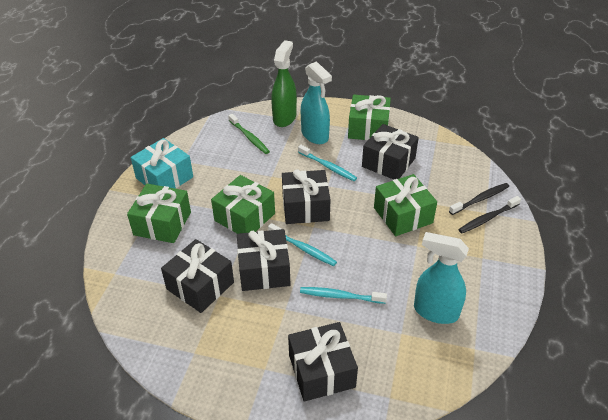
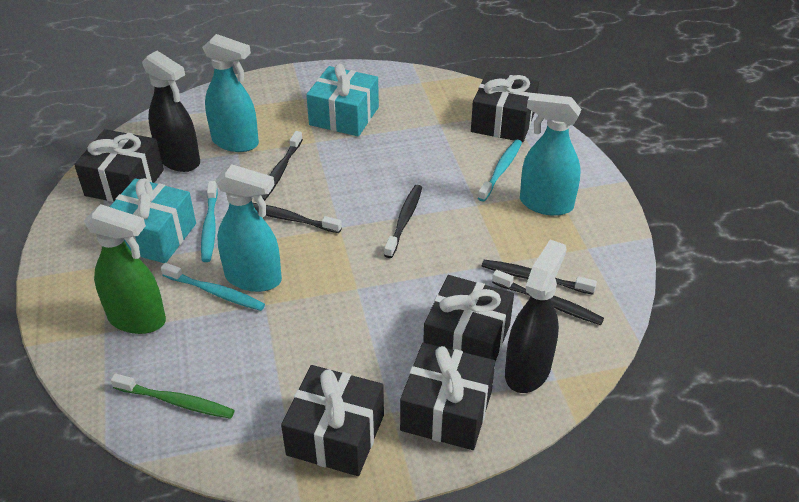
black spray bottle: 0 -> 2
black toothbrush: 2 -> 5
green gift: 4 -> 0
turquoise gift: 1 -> 2
turquoise spray bottle: 2 -> 3

